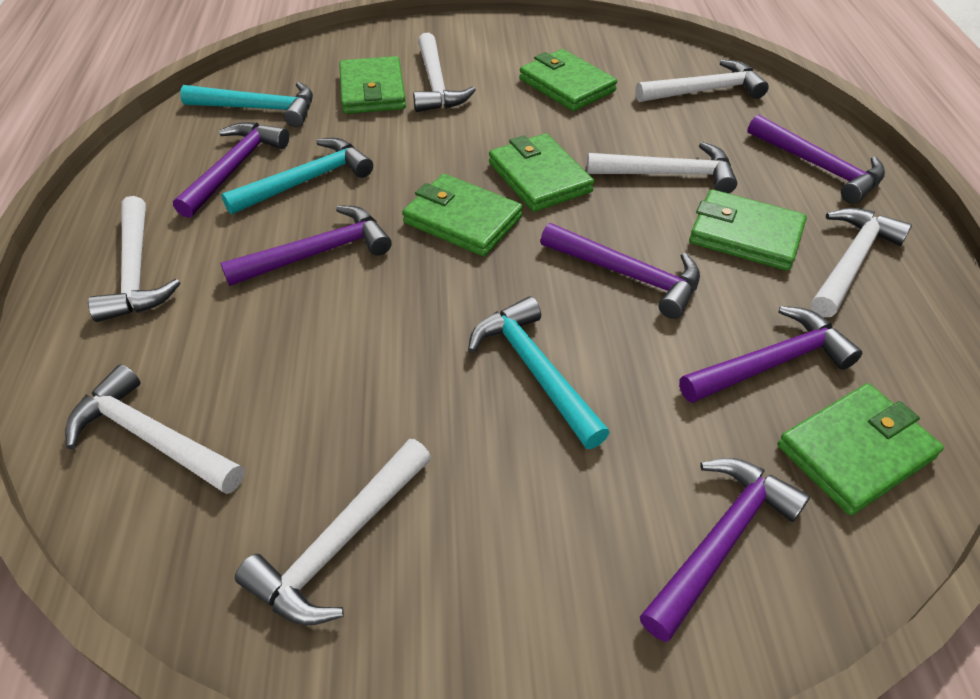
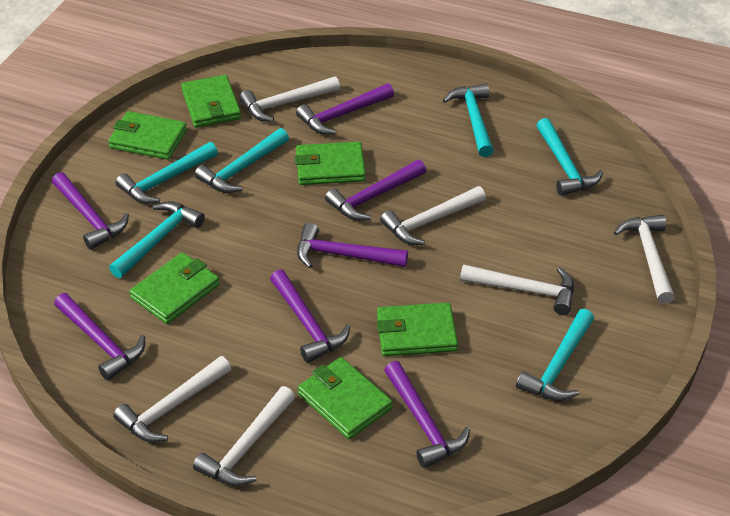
purple hammer: 6 -> 7
turquoise hammer: 3 -> 6
white hammer: 7 -> 6

